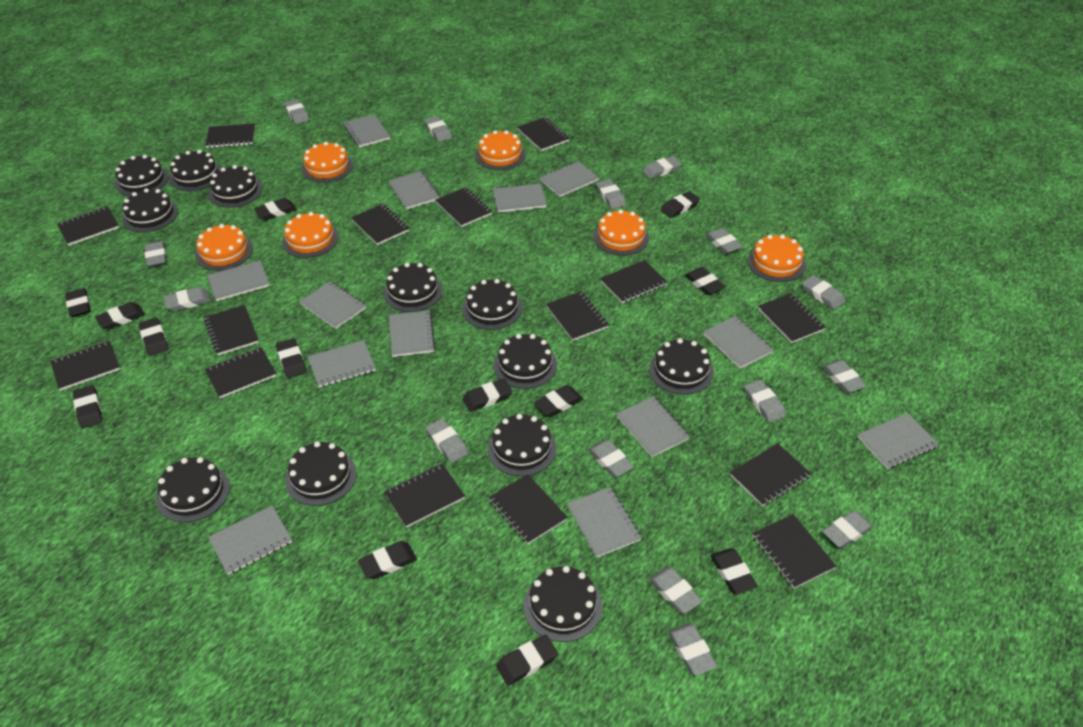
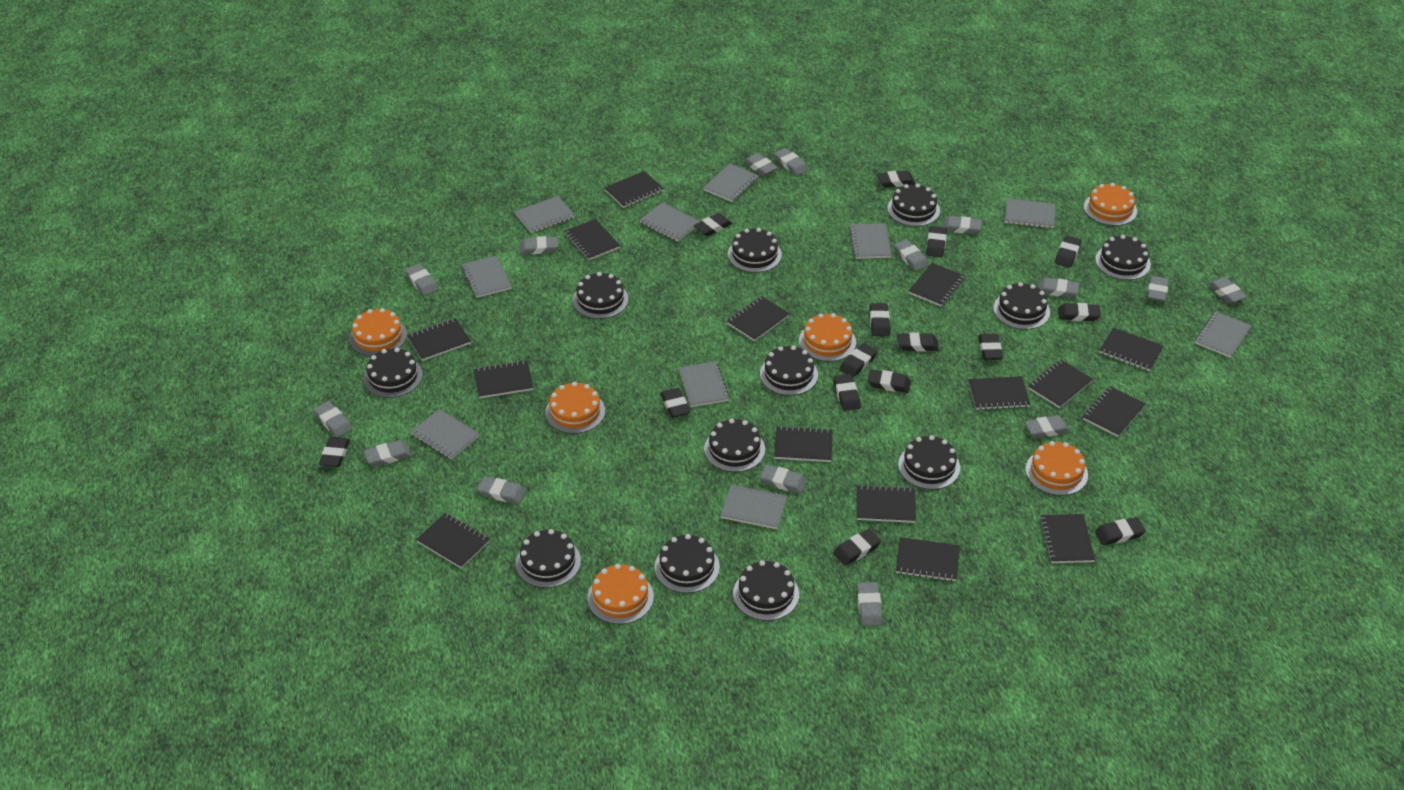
black eraser: 13 -> 15
grey notebook: 13 -> 10

